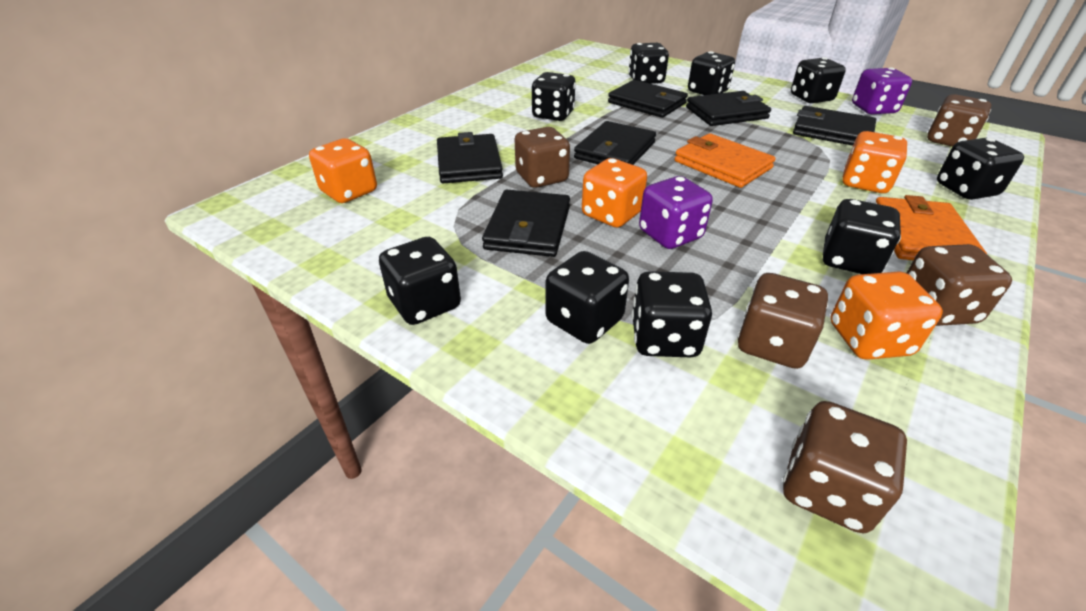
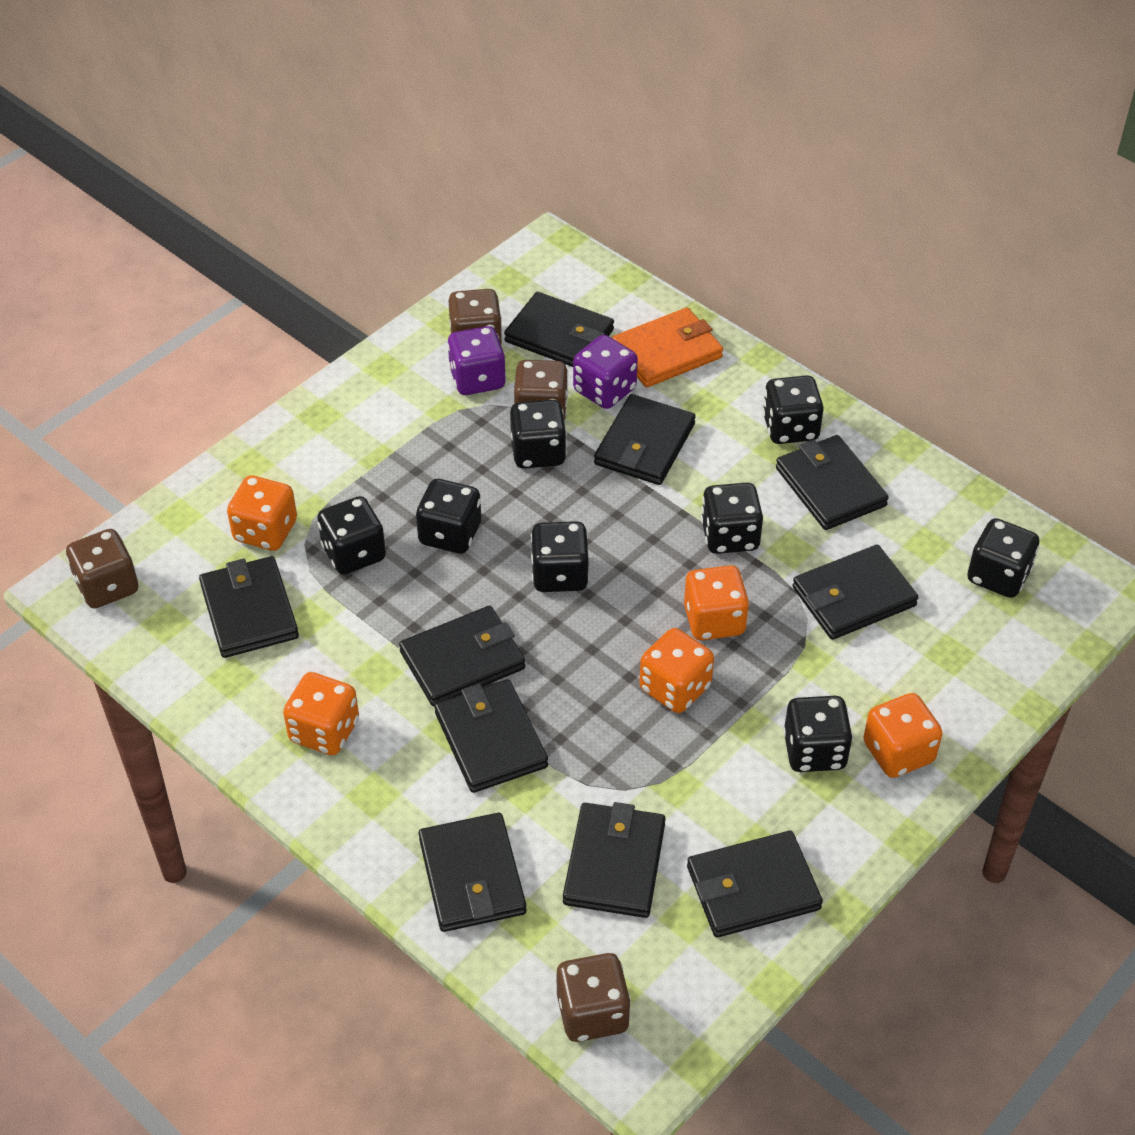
black dice: 9 -> 8
black wallet: 6 -> 10
brown dice: 5 -> 4
orange dice: 4 -> 5
orange wallet: 2 -> 1

